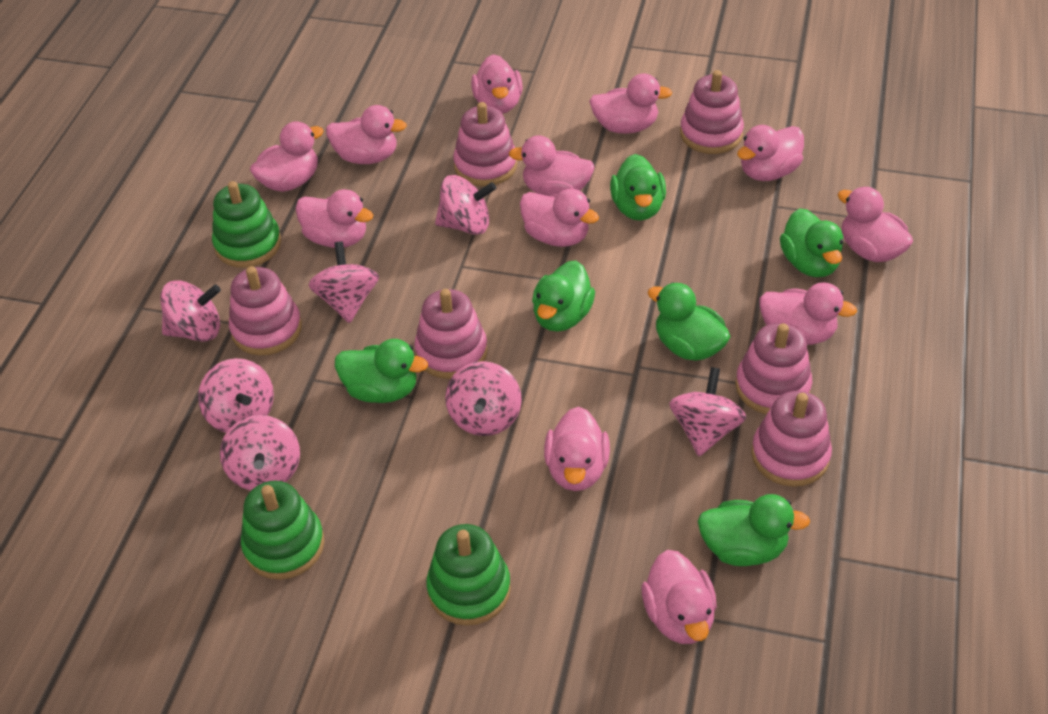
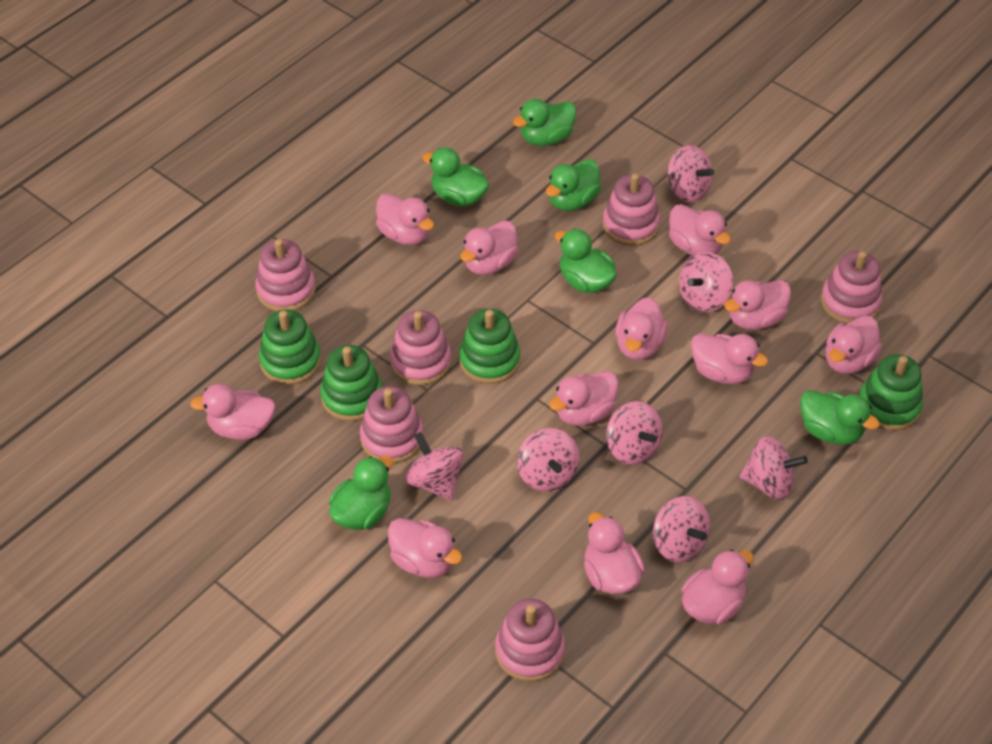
green stacking toy: 3 -> 4

